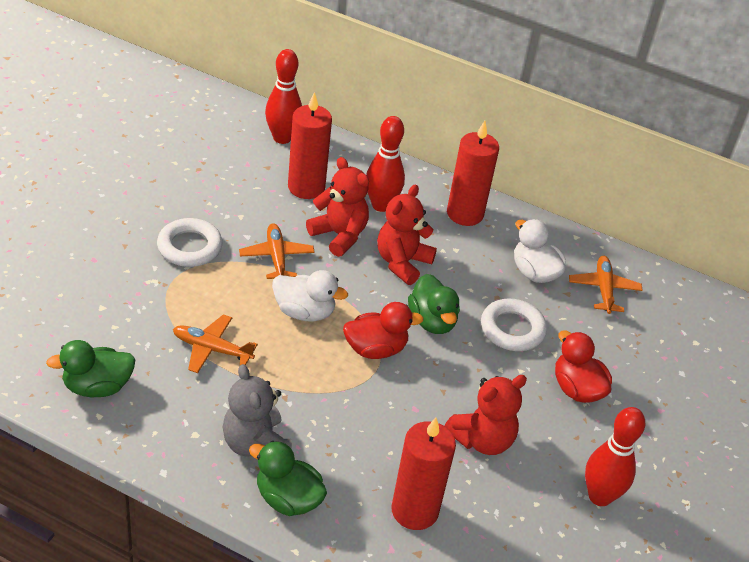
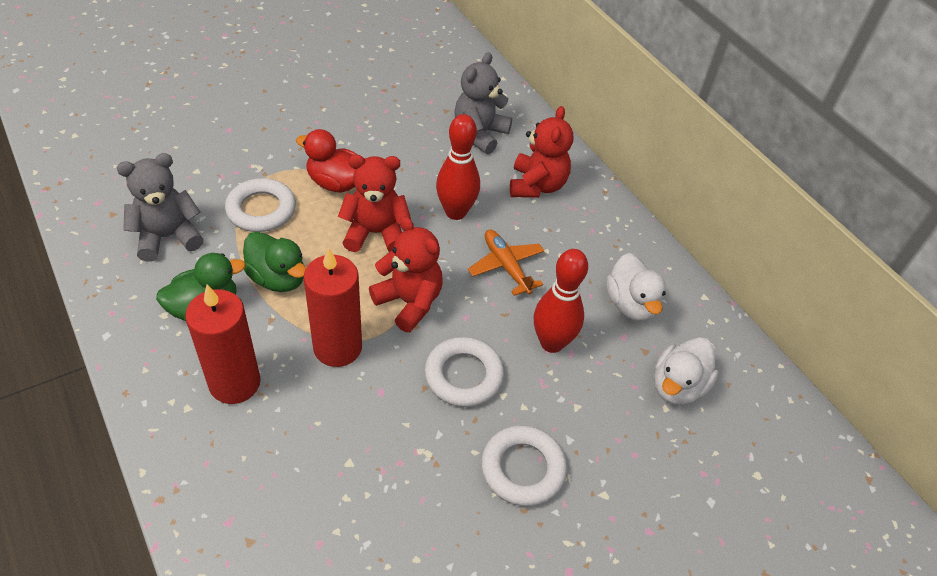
green duck: 3 -> 2
grey teddy bear: 1 -> 2
orange plane: 3 -> 1
red bowling pin: 3 -> 2
red candle: 3 -> 2
red duck: 2 -> 1
white ring: 2 -> 3

